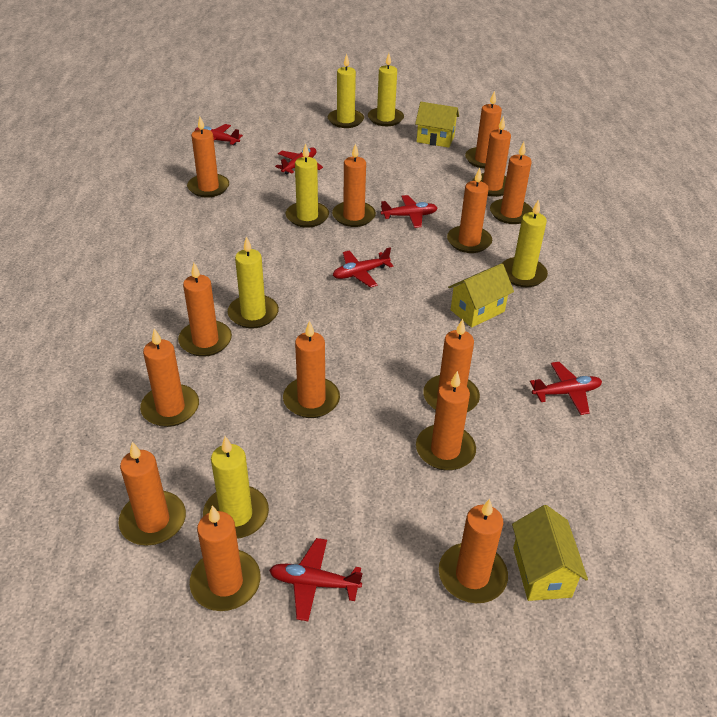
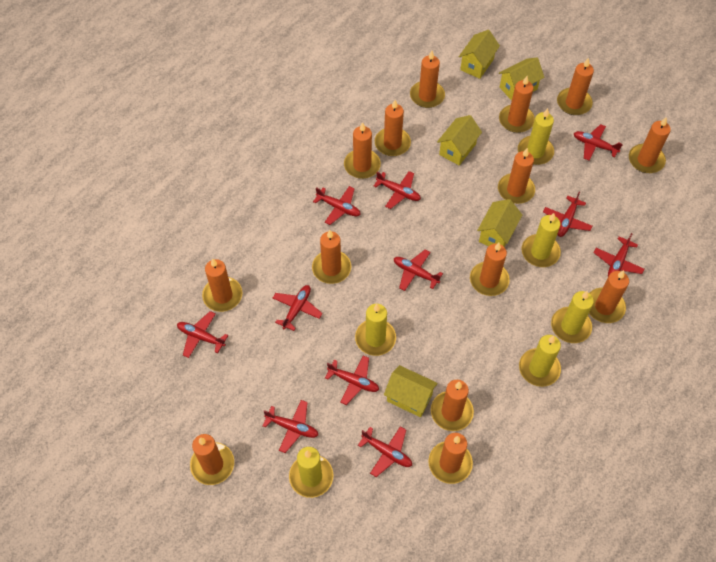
red plane: 6 -> 11
yellow house: 3 -> 5

